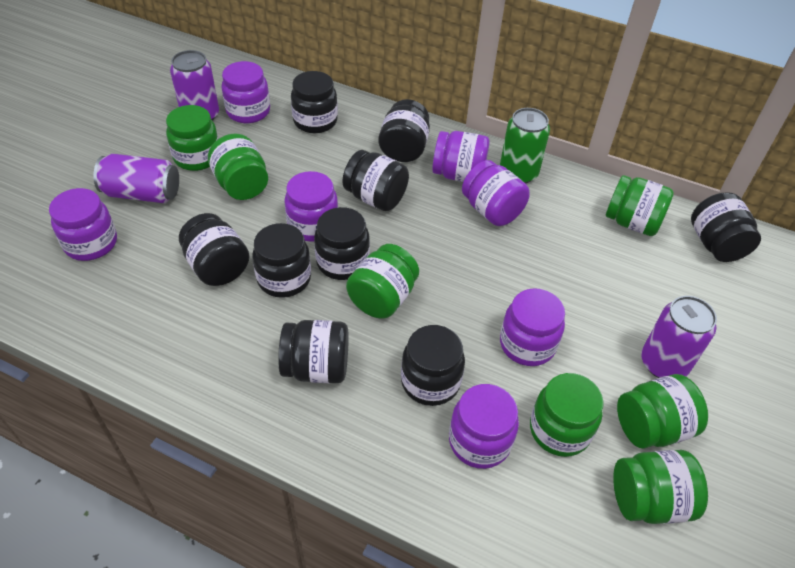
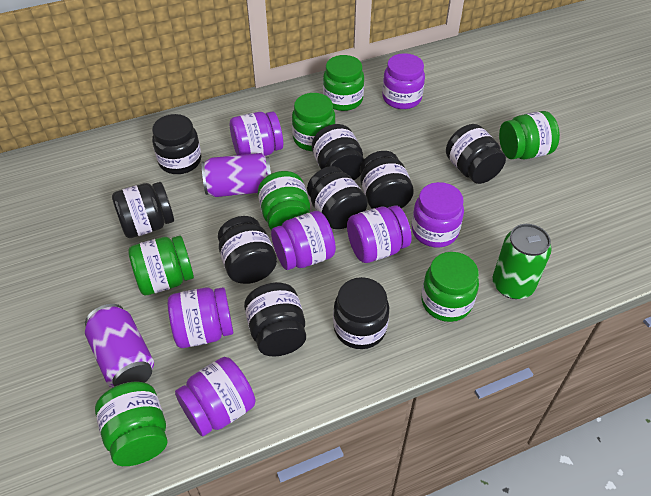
purple can: 3 -> 2

